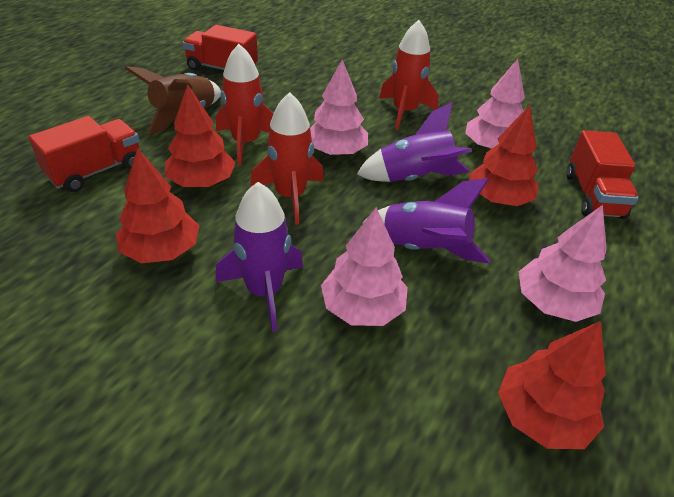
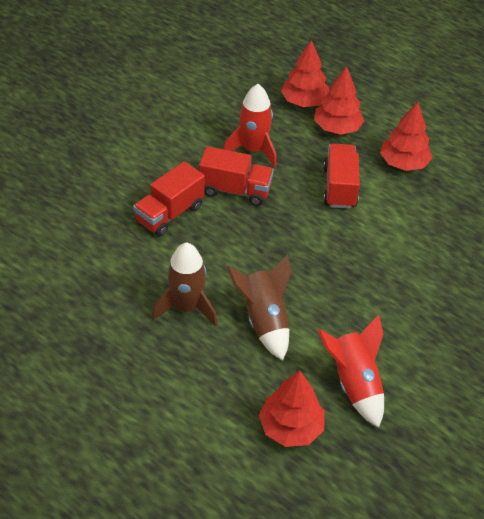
brown rocket: 1 -> 2
pink tree: 4 -> 0
purple rocket: 3 -> 0
red rocket: 3 -> 2

